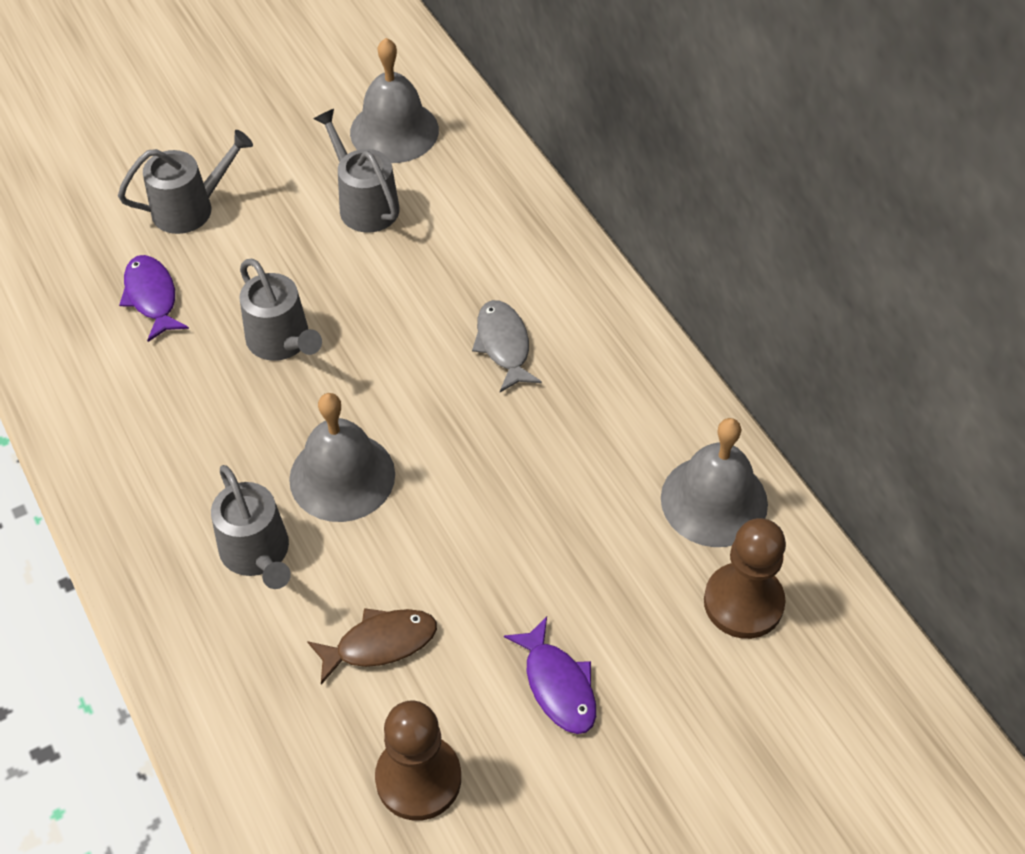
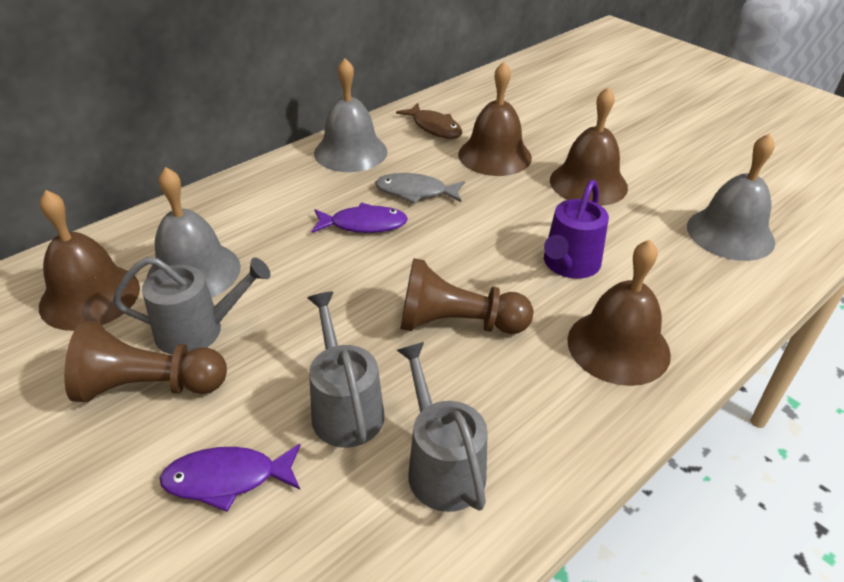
brown bell: 0 -> 4
grey watering can: 4 -> 3
purple watering can: 0 -> 1

